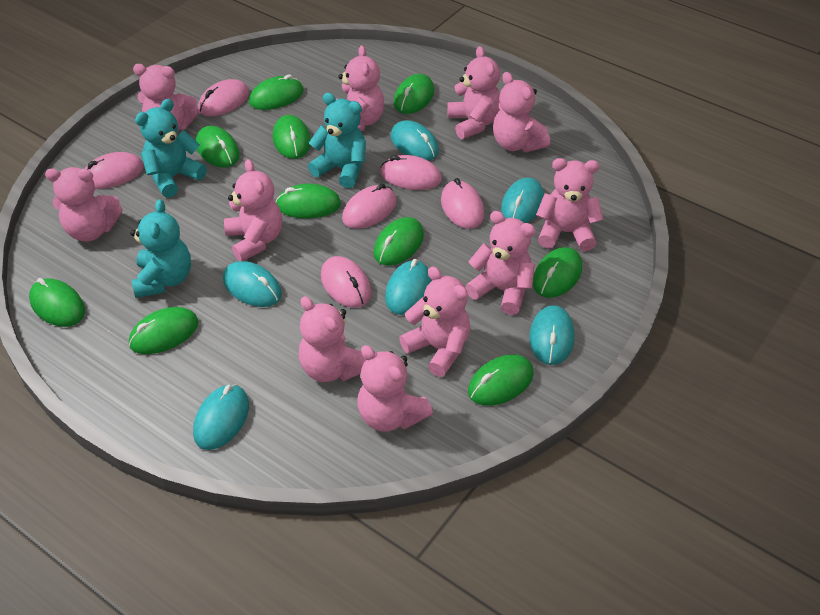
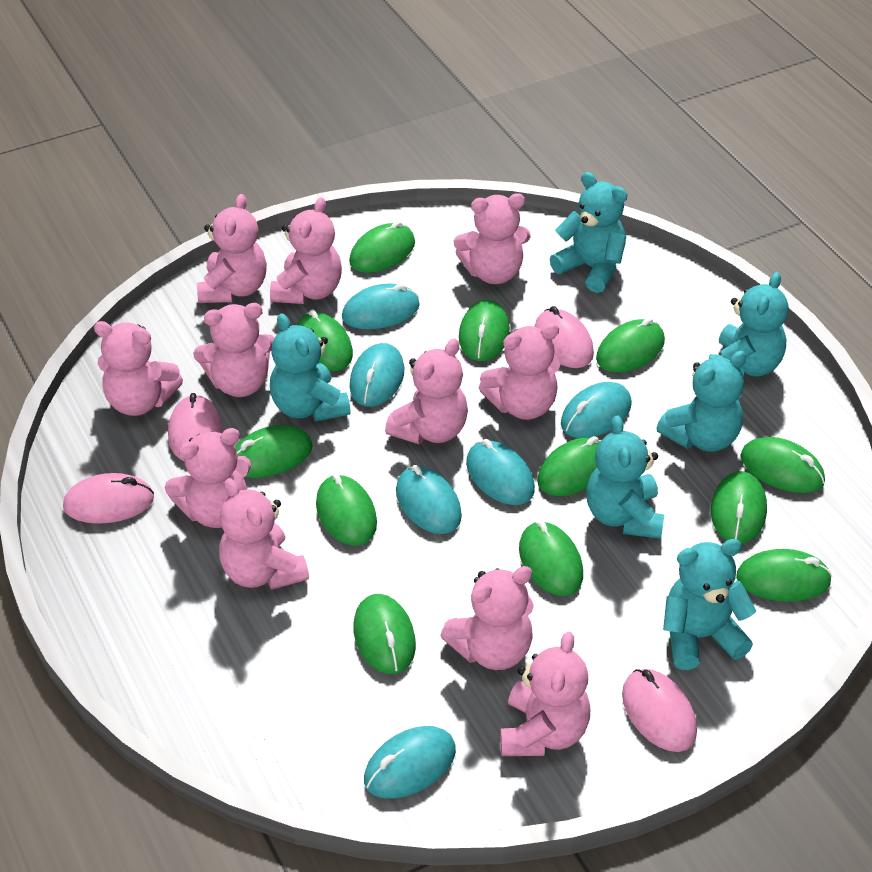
green mouse: 10 -> 12
pink mouse: 6 -> 4
turquoise teddy bear: 3 -> 6

